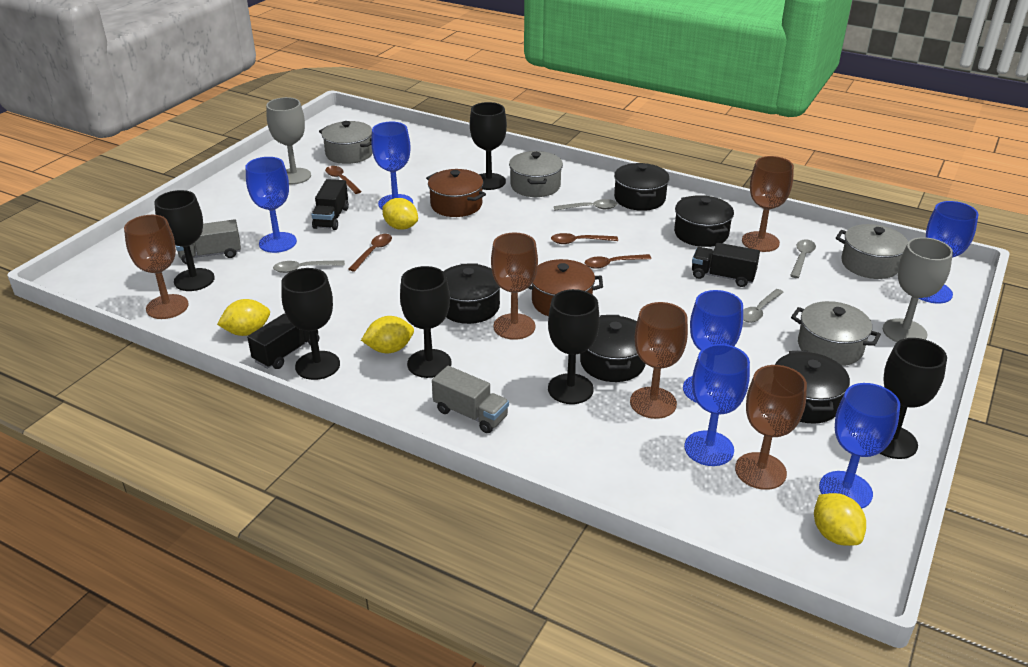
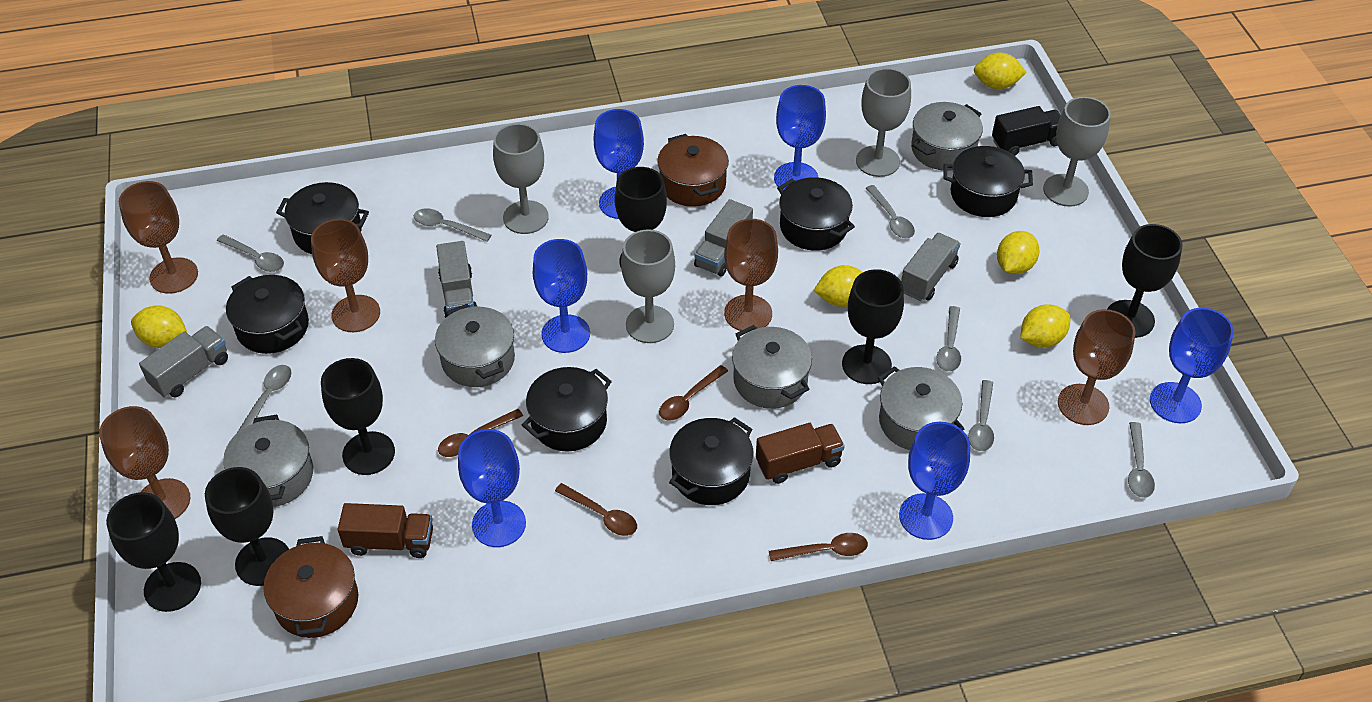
black pot: 5 -> 6
black truck: 3 -> 1
brown truck: 0 -> 2
grey goblet: 2 -> 4
grey pot: 4 -> 5
grey spoon: 4 -> 7
grey truck: 2 -> 4
yellow lemon: 4 -> 5

